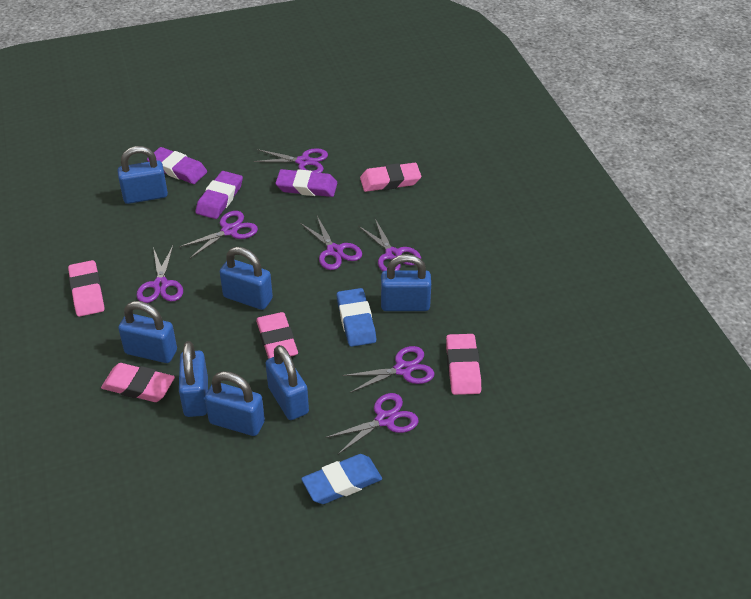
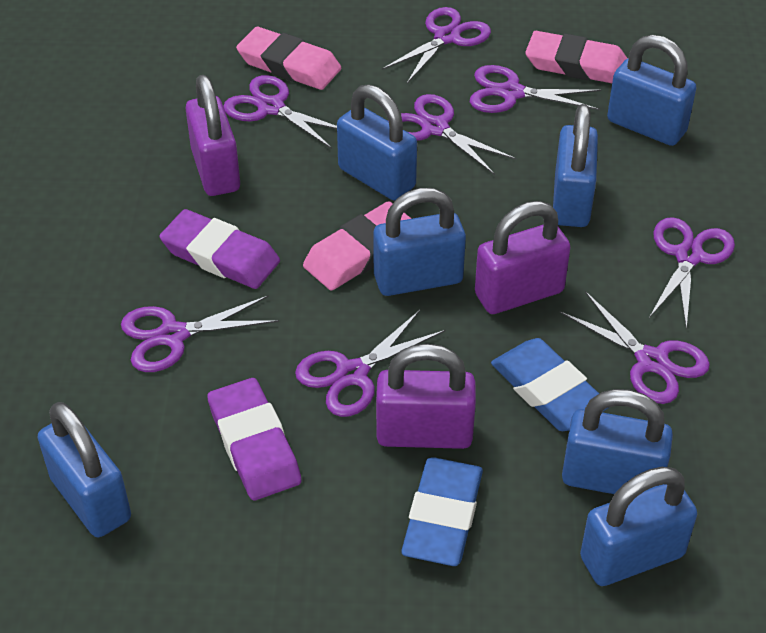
pink eraser: 5 -> 3
purple eraser: 3 -> 2
purple padlock: 0 -> 3
purple scissors: 7 -> 8

